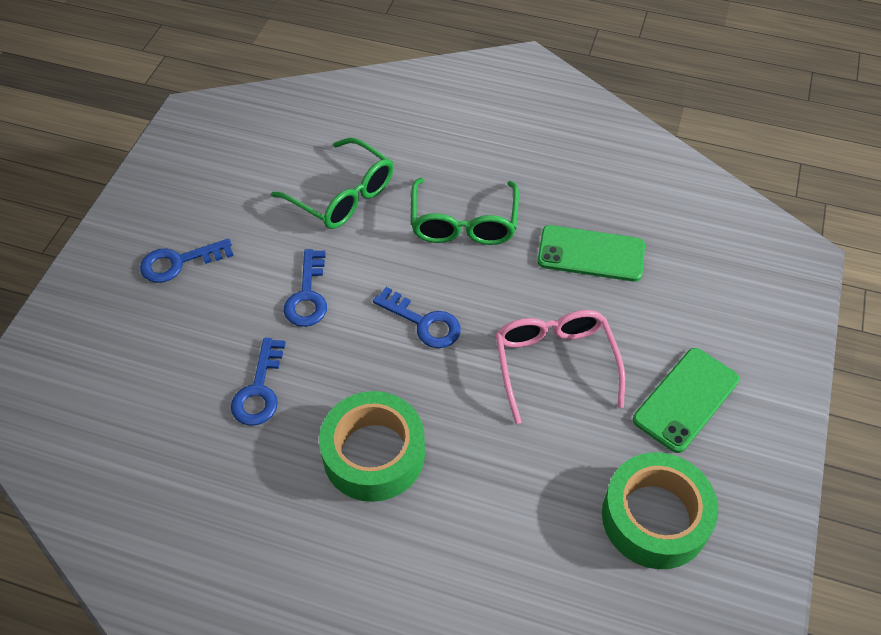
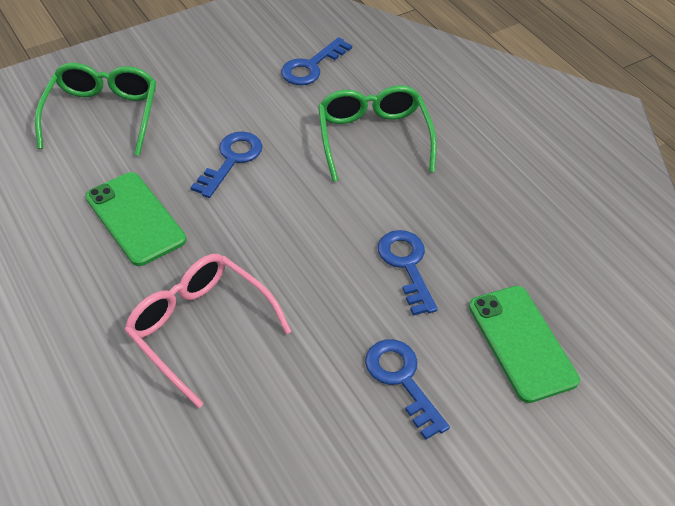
green tape: 2 -> 0

